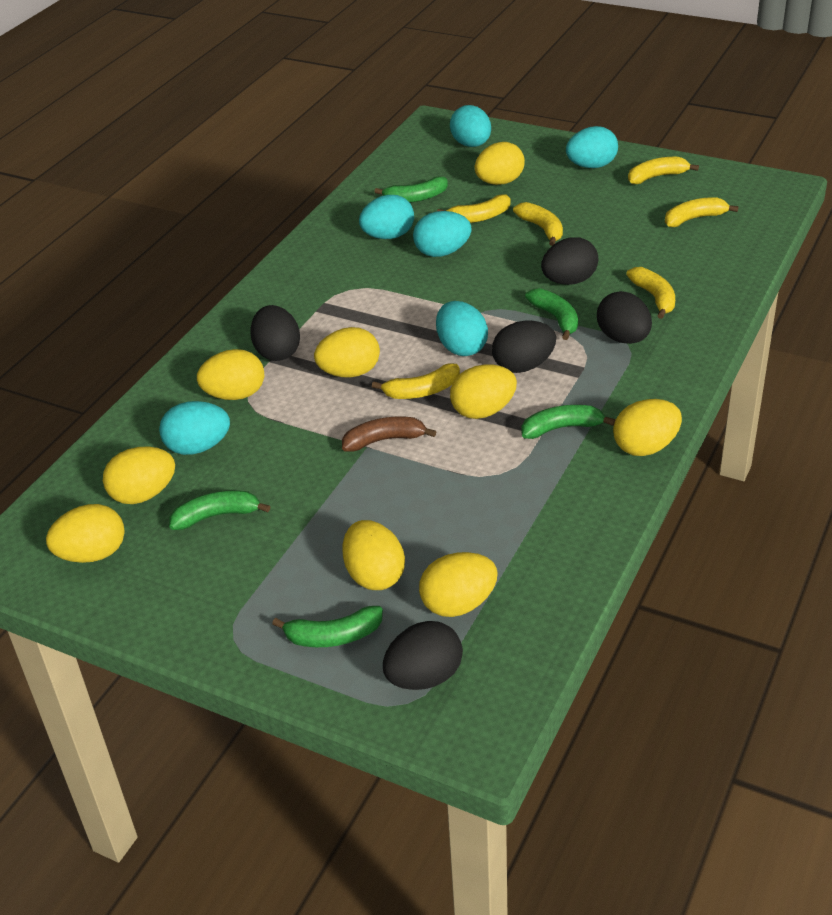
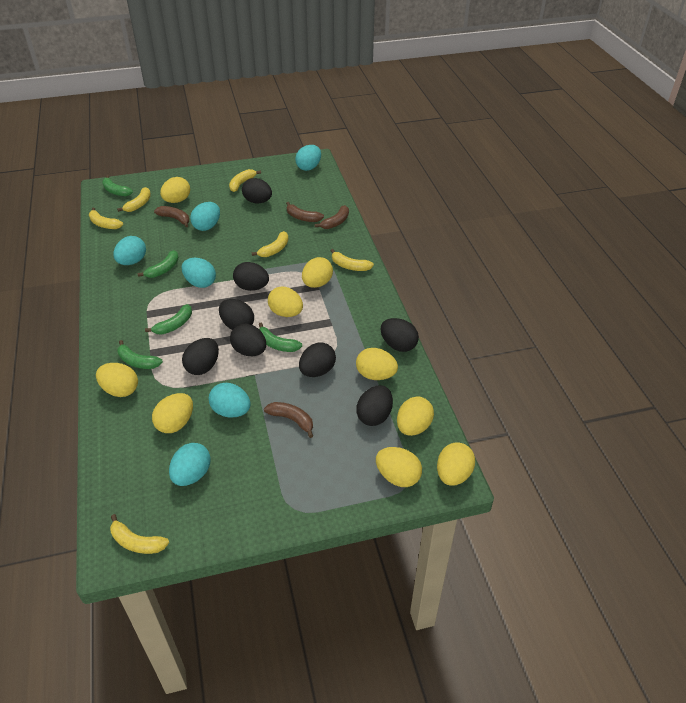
black egg: 5 -> 8
brown banana: 1 -> 4

